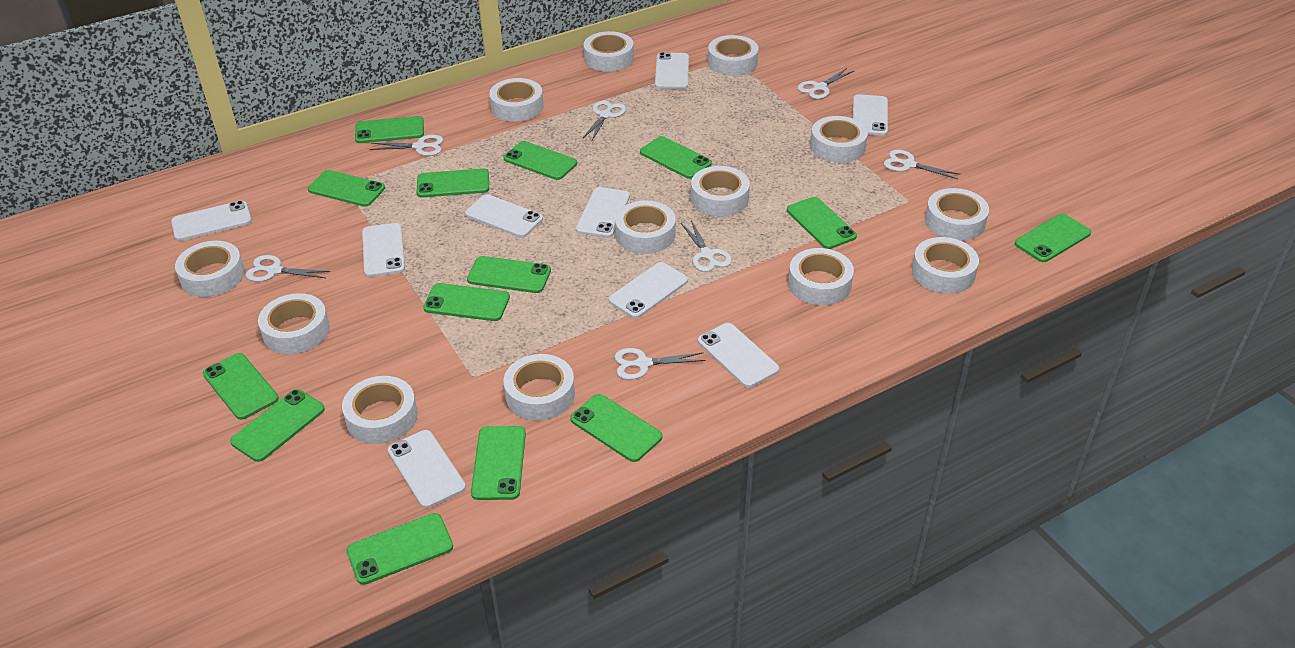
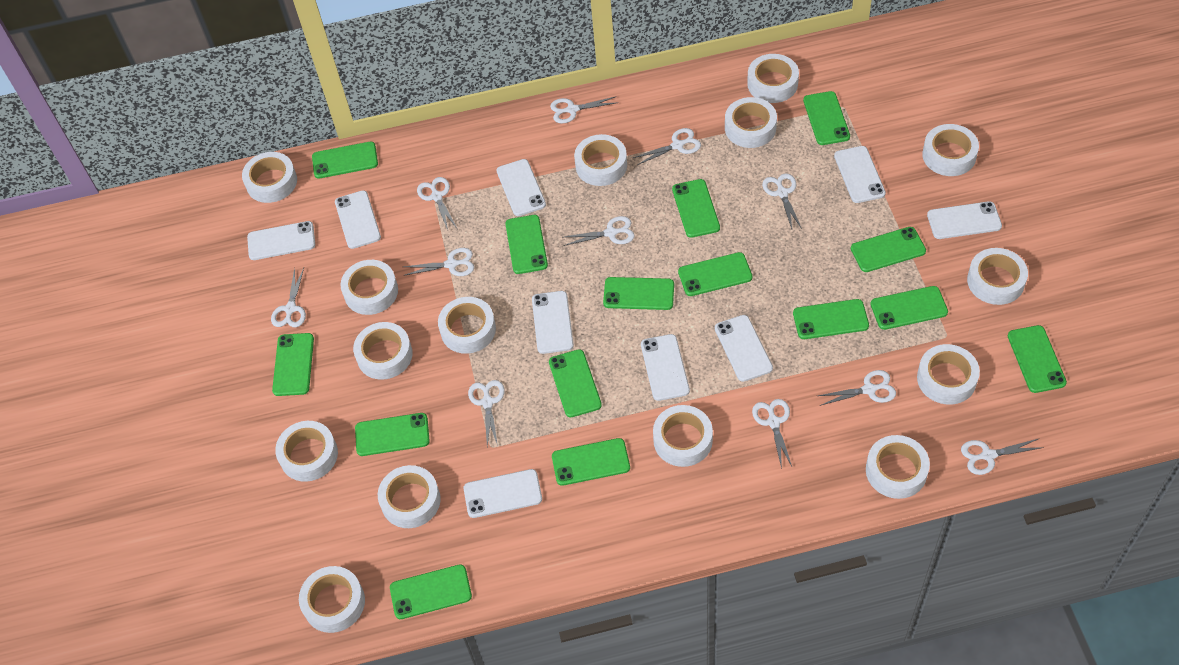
green phone: 14 -> 15
white scissors: 7 -> 11
white tape: 13 -> 15

